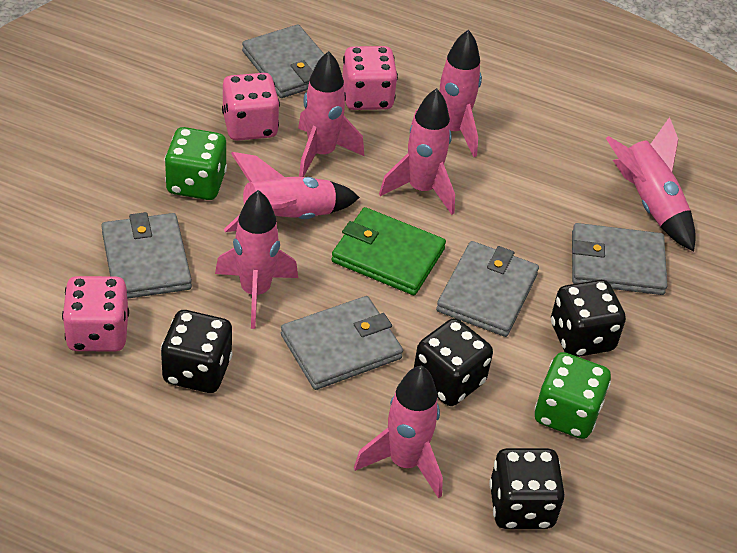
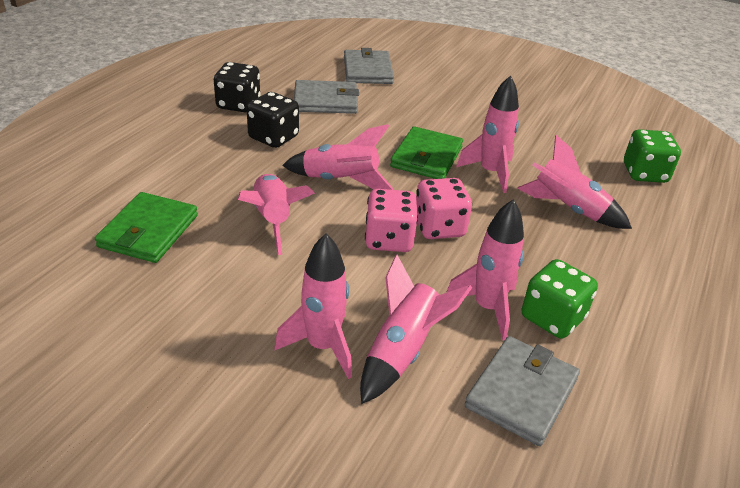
black dice: 4 -> 2
green wallet: 1 -> 2
grey wallet: 5 -> 3
pink dice: 3 -> 2

